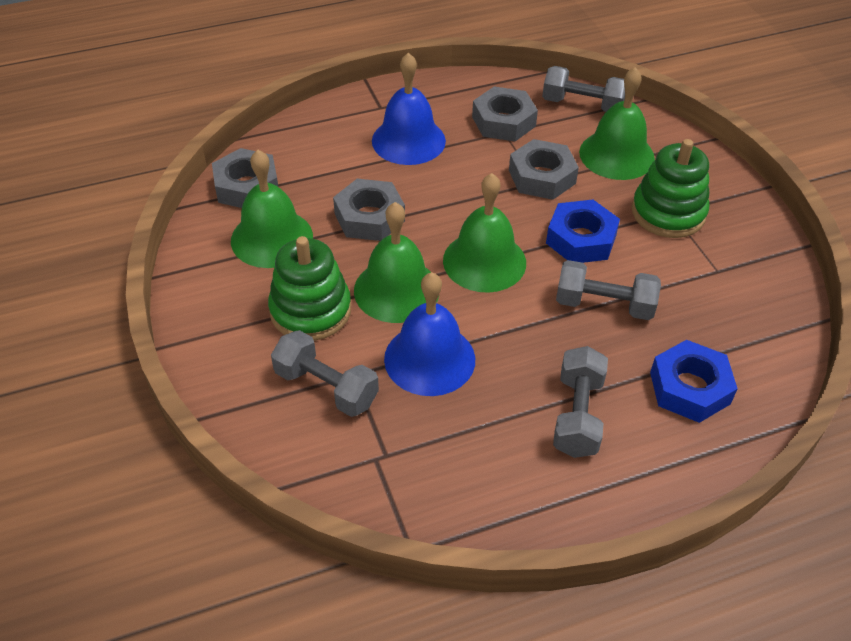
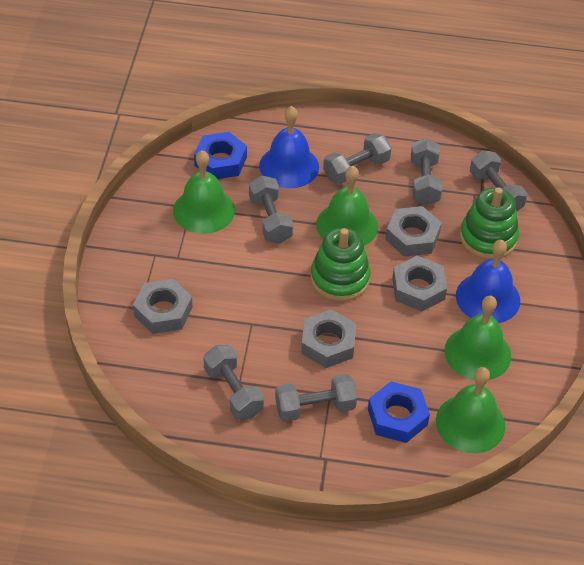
grey dumbbell: 4 -> 6

